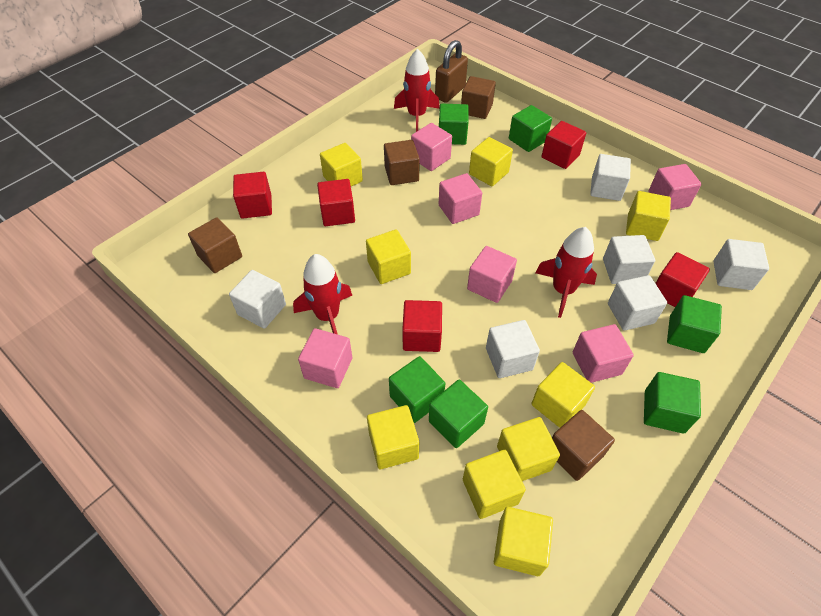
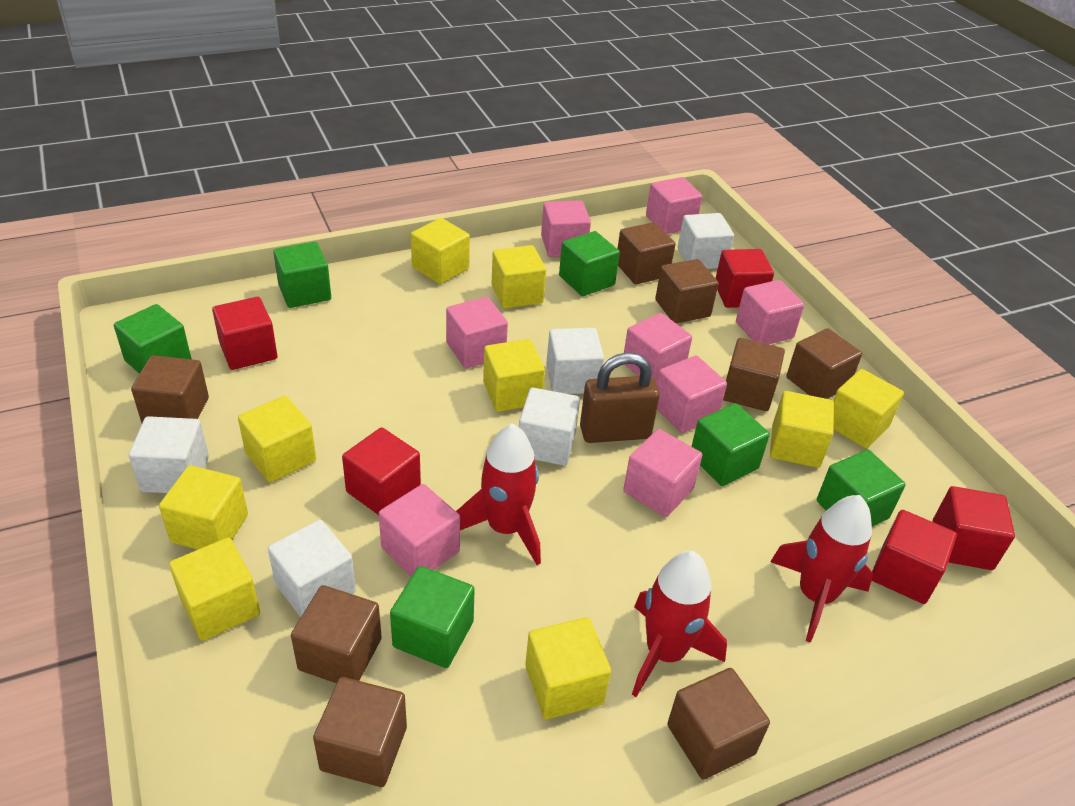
brown cube: 4 -> 8
pink cube: 6 -> 8
white cube: 6 -> 5

